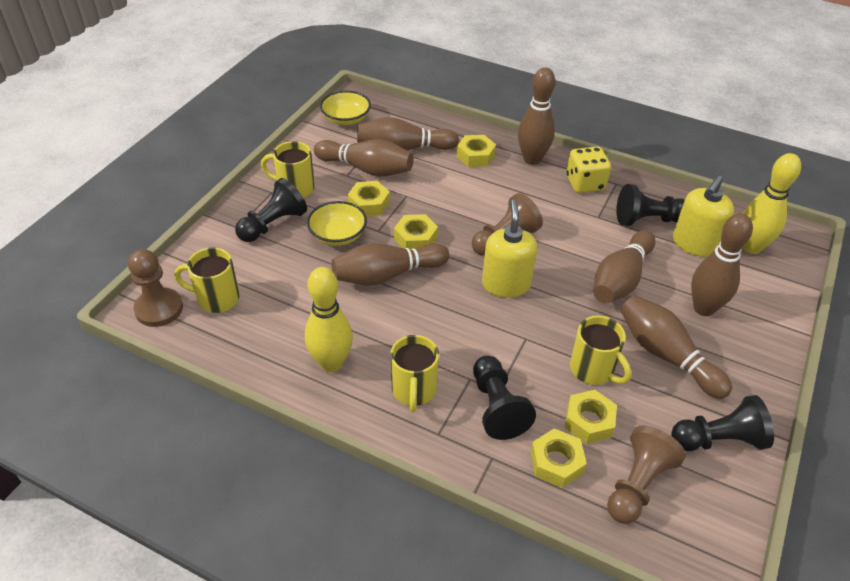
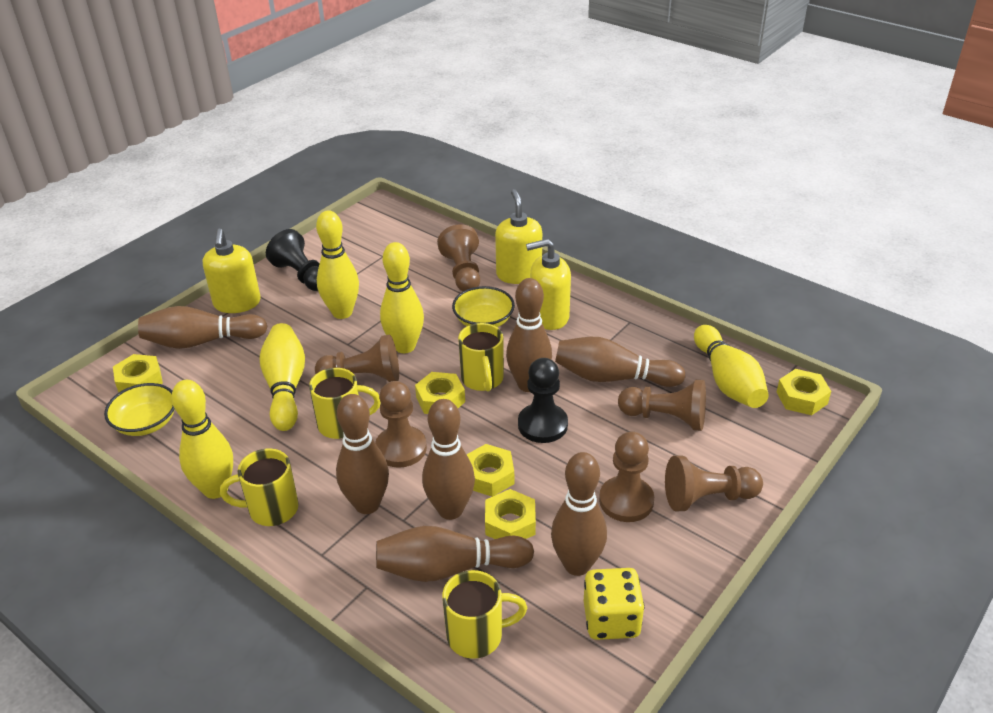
black pawn: 4 -> 2
brown pawn: 3 -> 6
yellow bowling pin: 2 -> 5
yellow soap dispenser: 2 -> 3

